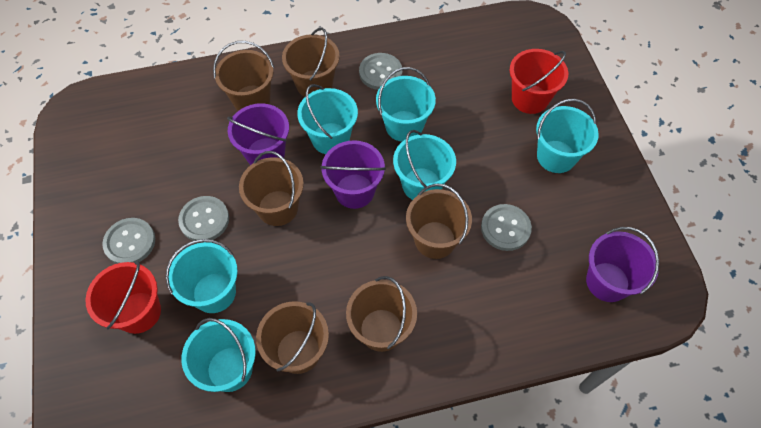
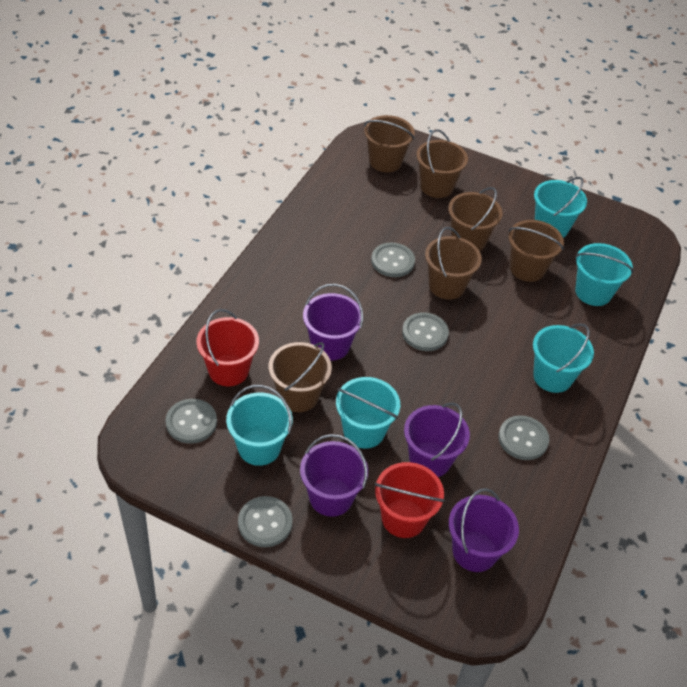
grey button: 4 -> 5
purple bucket: 3 -> 4
turquoise bucket: 6 -> 5

